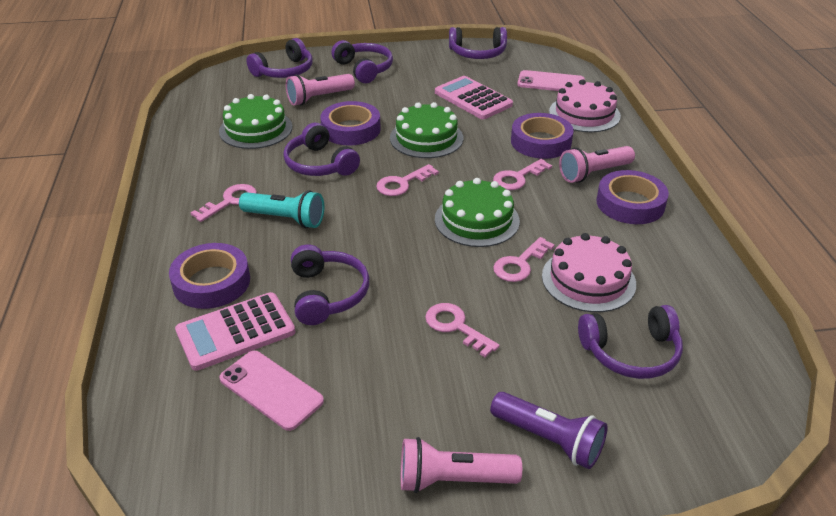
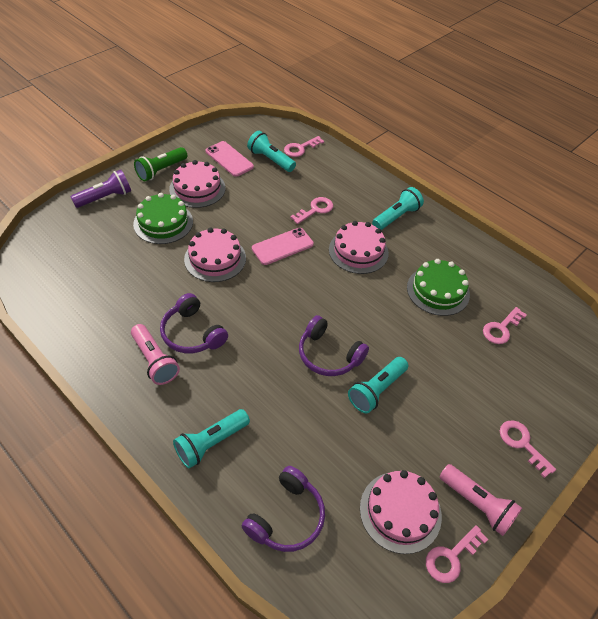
green cake: 3 -> 2
green flashlight: 0 -> 1
pink cake: 2 -> 4
pink calculator: 2 -> 0
pink flashlight: 3 -> 2
purple headphones: 6 -> 3
purple tape: 4 -> 0
turquoise flashlight: 1 -> 4

